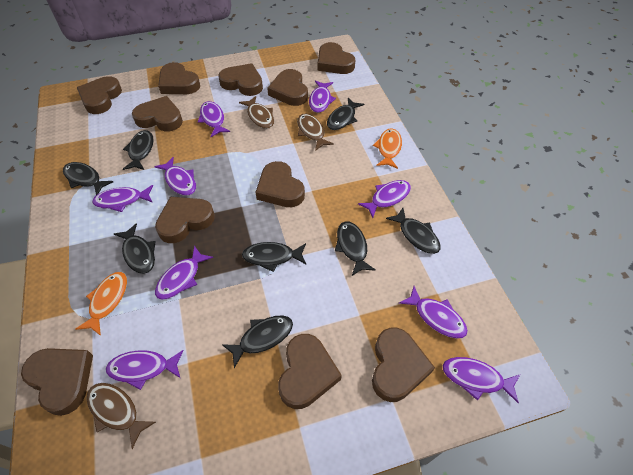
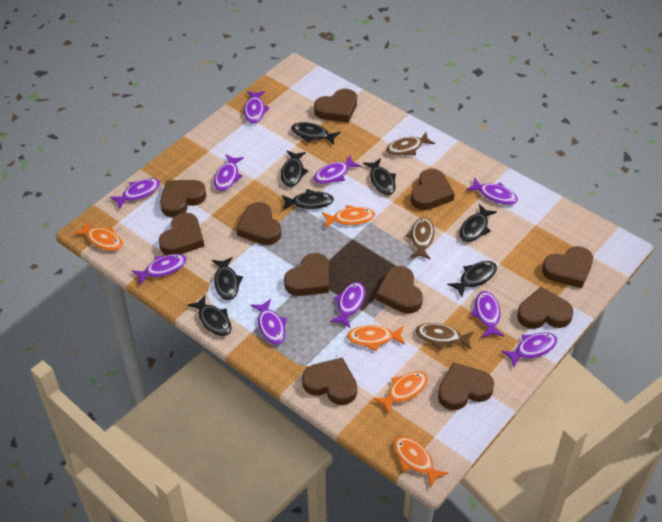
orange fish: 2 -> 5
purple fish: 9 -> 10

